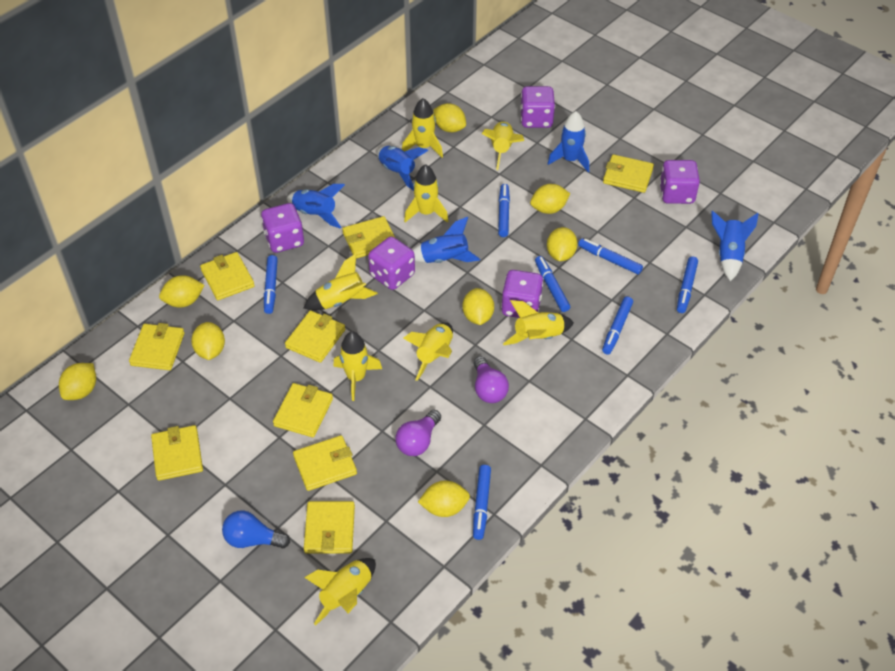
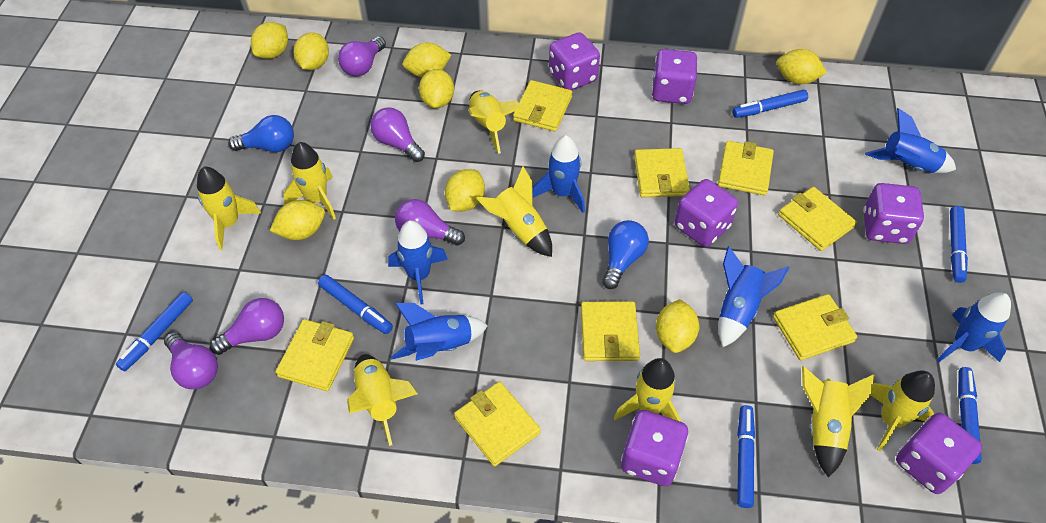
blue light bulb: 1 -> 2
blue marker: 7 -> 6
blue rocket: 5 -> 6
purple dice: 5 -> 6
purple light bulb: 2 -> 5
yellow wallet: 9 -> 8

